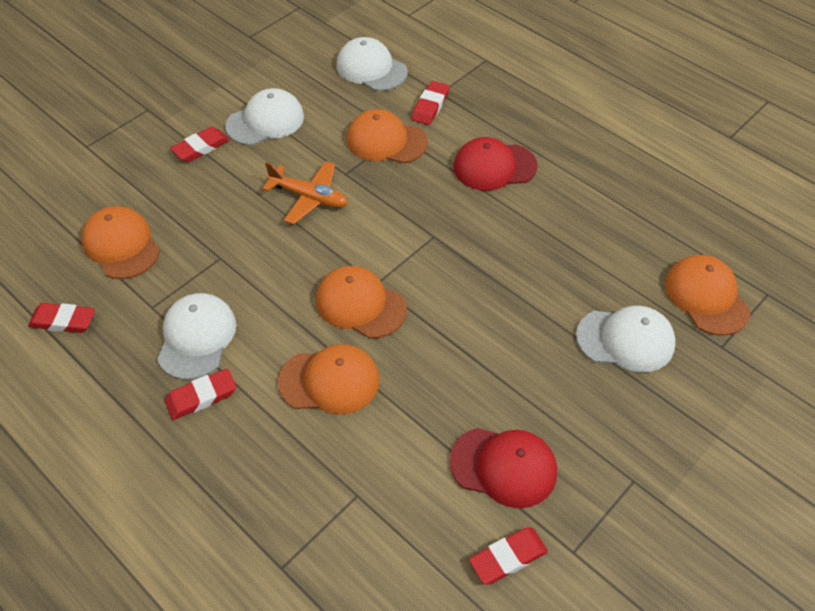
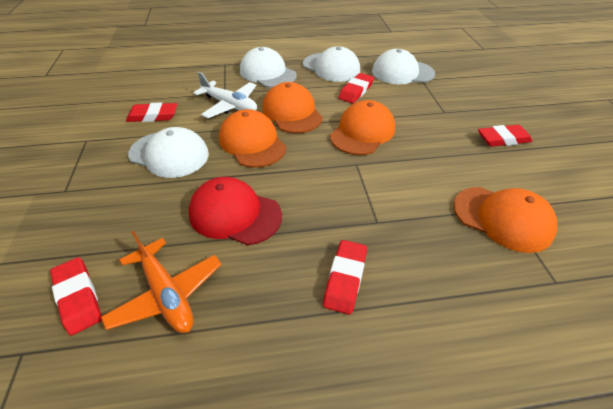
orange cap: 5 -> 4
red cap: 2 -> 1
white plane: 0 -> 1

